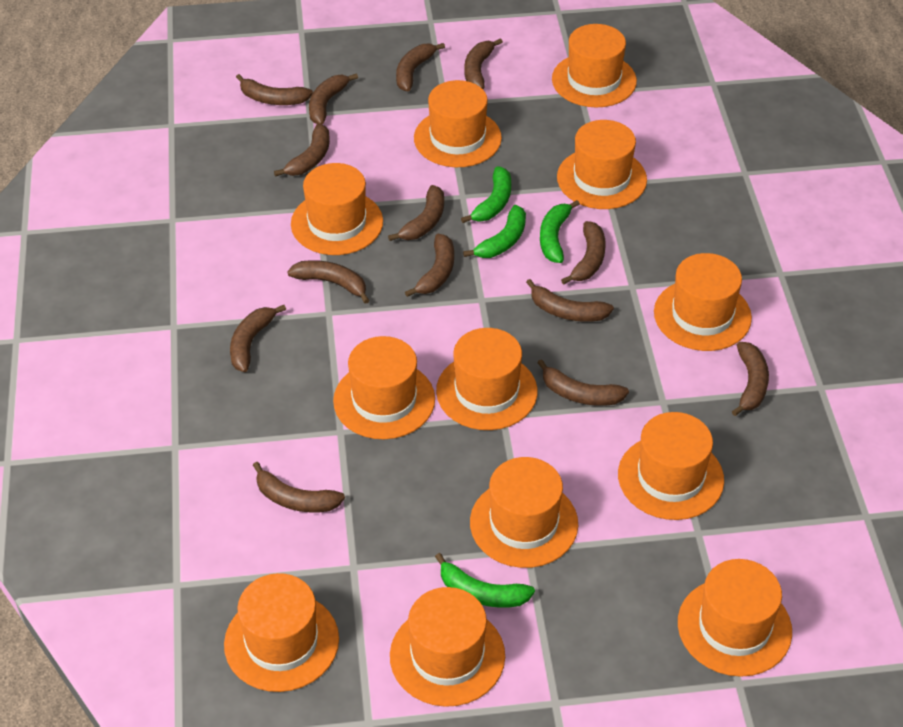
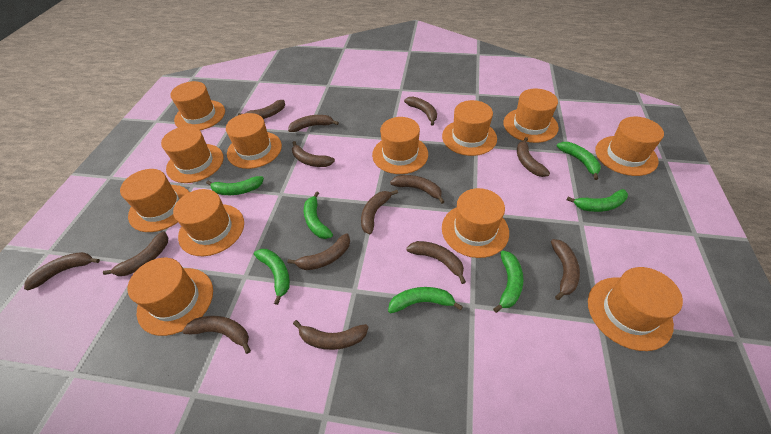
green banana: 4 -> 7

